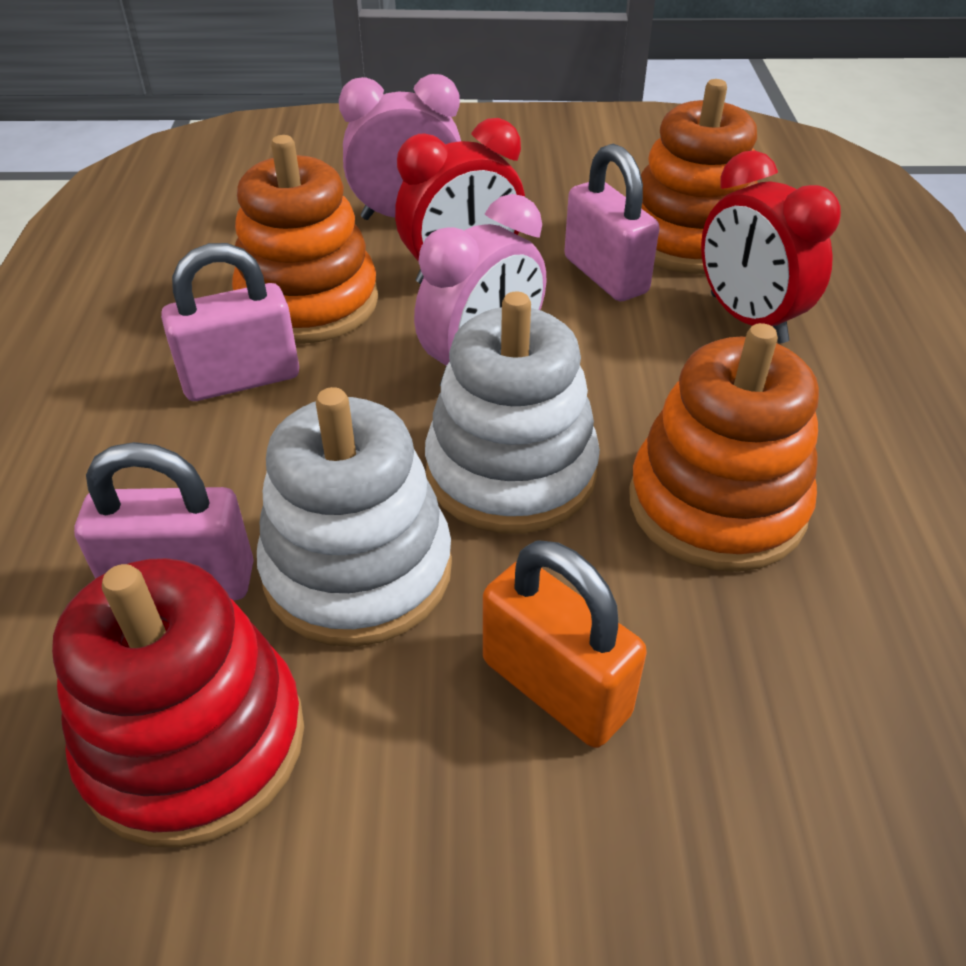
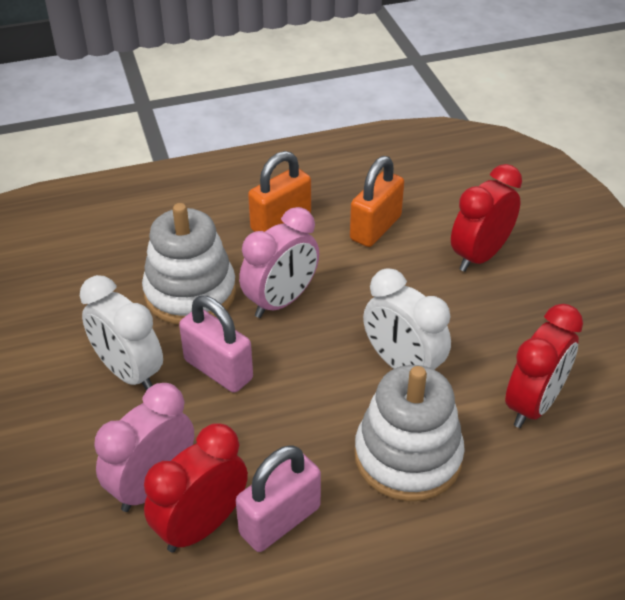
orange padlock: 1 -> 2
orange stacking toy: 3 -> 0
pink padlock: 3 -> 2
red clock: 2 -> 3
red stacking toy: 1 -> 0
white clock: 0 -> 2

